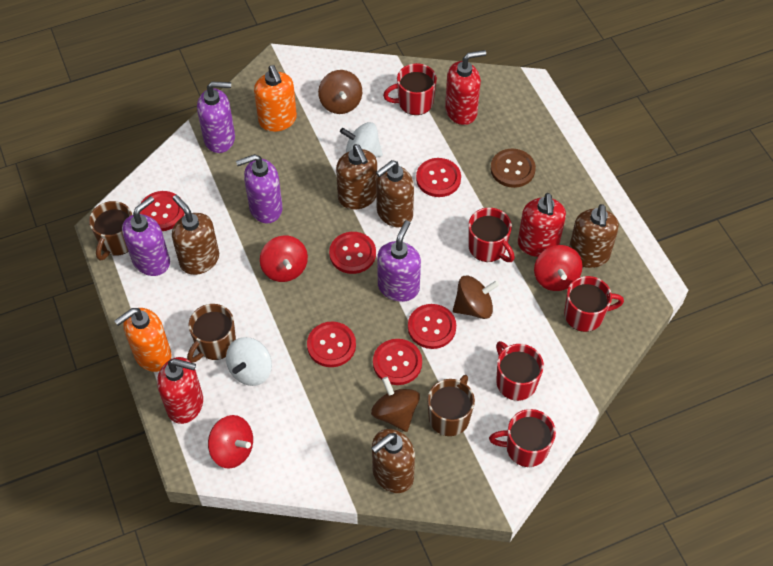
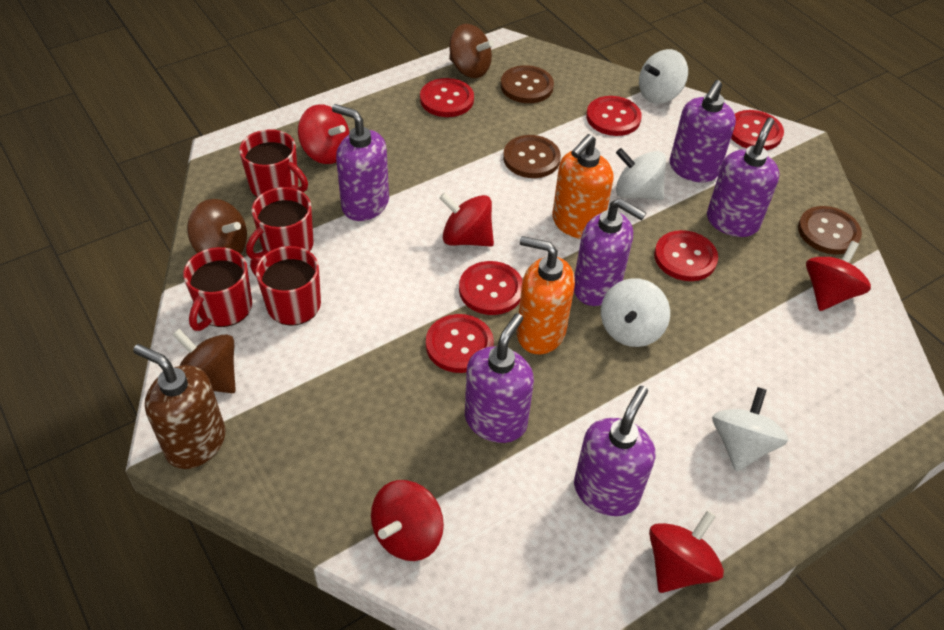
brown button: 1 -> 3
brown mug: 3 -> 0
brown soap dispenser: 5 -> 1
purple soap dispenser: 4 -> 6
red mug: 5 -> 4
red soap dispenser: 3 -> 0
red spinning top: 3 -> 5
white spinning top: 2 -> 4

